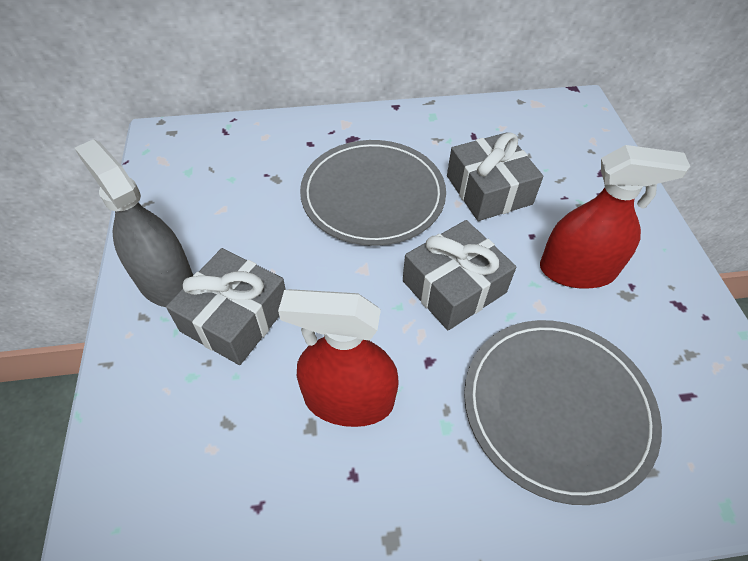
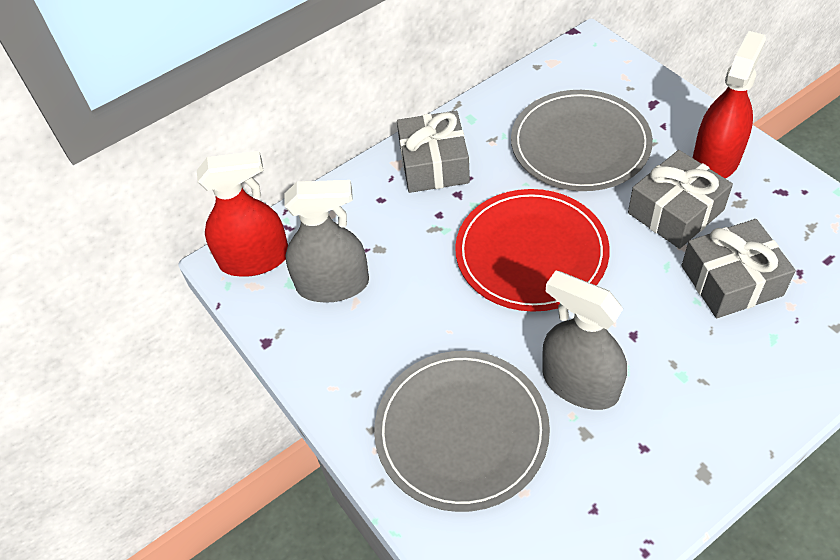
grey spray bottle: 1 -> 2
red plate: 0 -> 1

